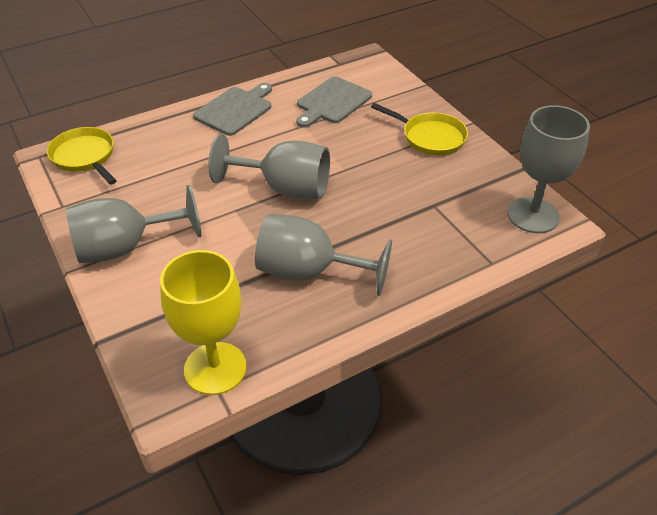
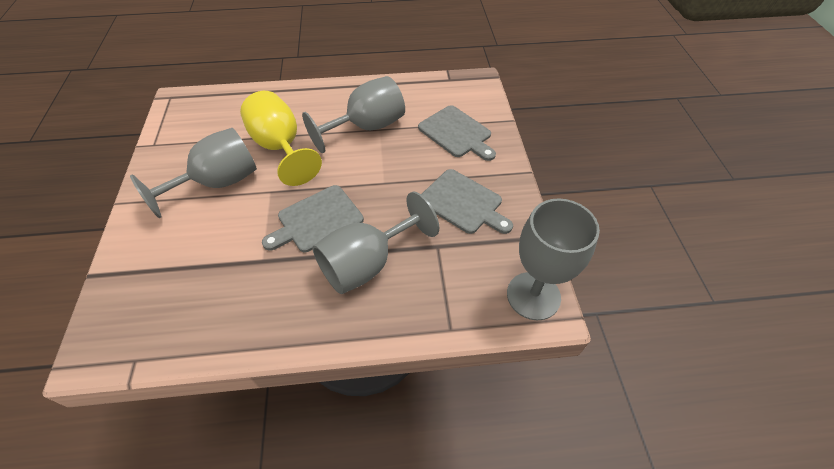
grey cutting board: 2 -> 3
yellow pan: 2 -> 0

